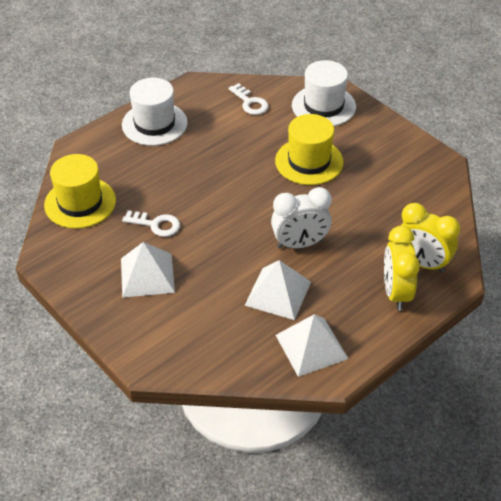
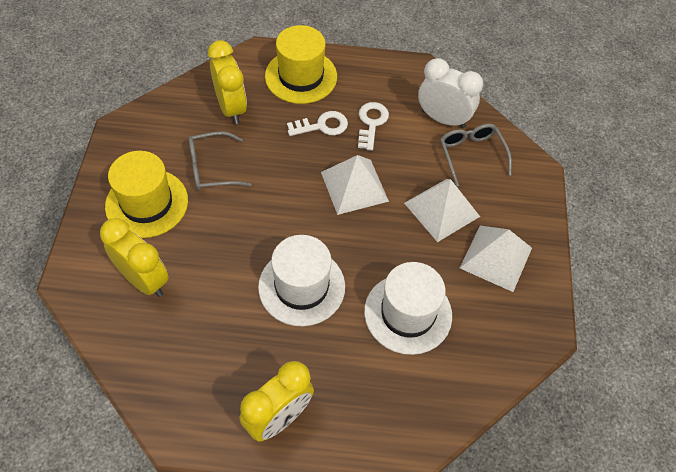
grey glasses: 0 -> 2
yellow clock: 2 -> 3

